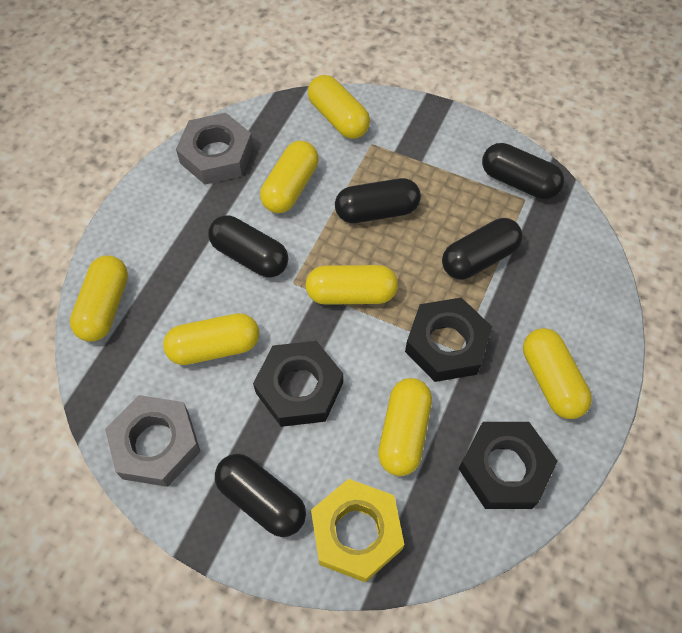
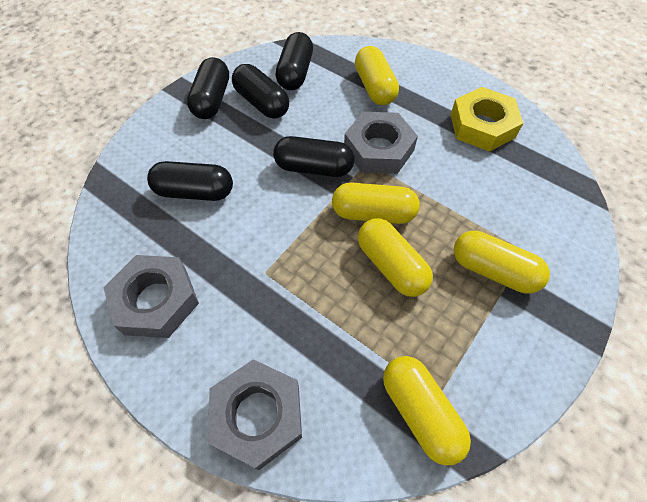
black nut: 3 -> 0
grey nut: 2 -> 3
yellow capsule: 7 -> 5

